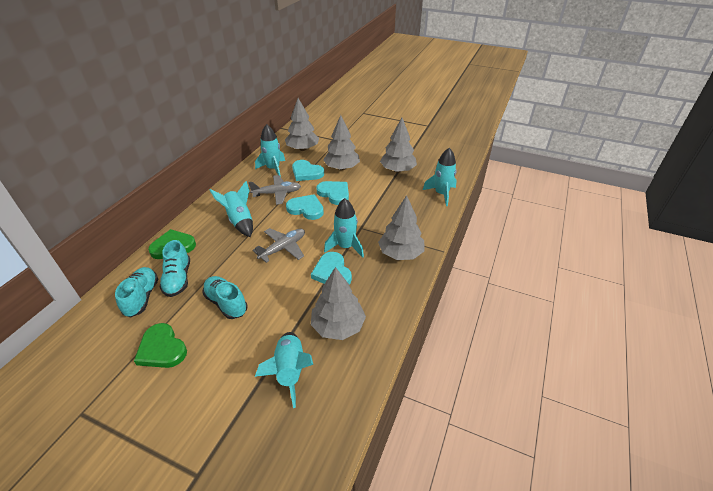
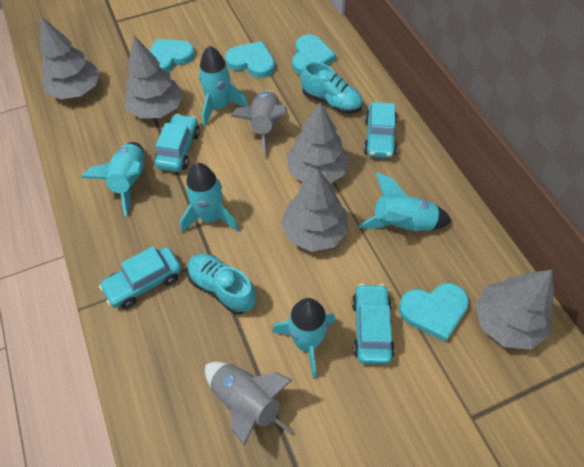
green heart: 2 -> 0
grey plane: 2 -> 0
grey rocket: 0 -> 2
turquoise car: 0 -> 4
turquoise shoe: 3 -> 2

